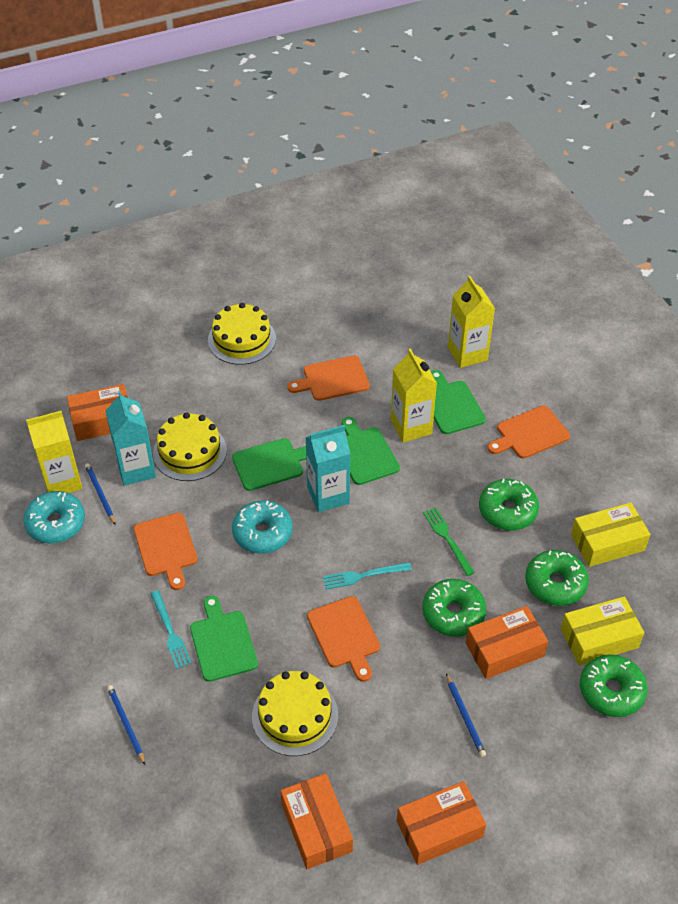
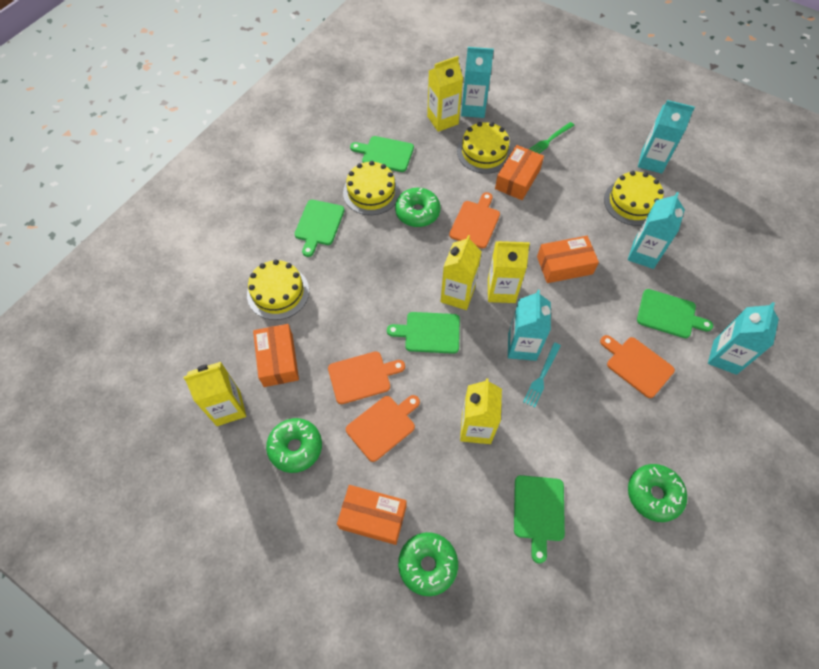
blue pencil: 3 -> 0
green cutting board: 4 -> 5
turquoise carton: 2 -> 5
turquoise donut: 2 -> 0
turquoise fork: 2 -> 1
yellow box: 2 -> 0
yellow cake: 3 -> 4
yellow carton: 3 -> 5

